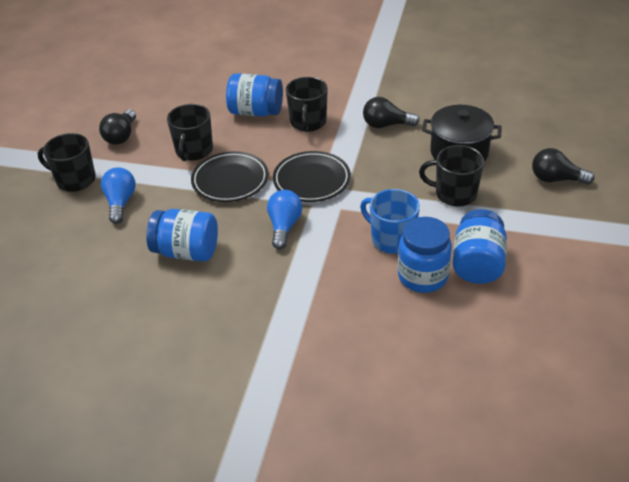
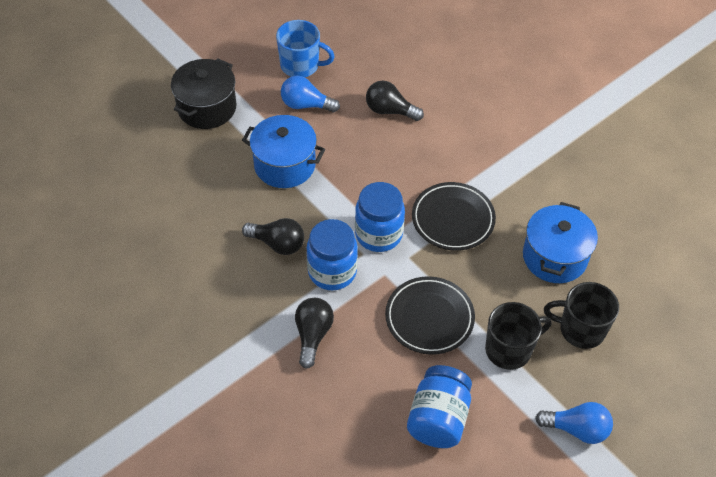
black mug: 4 -> 2
blue jar: 4 -> 3
blue pot: 0 -> 2

